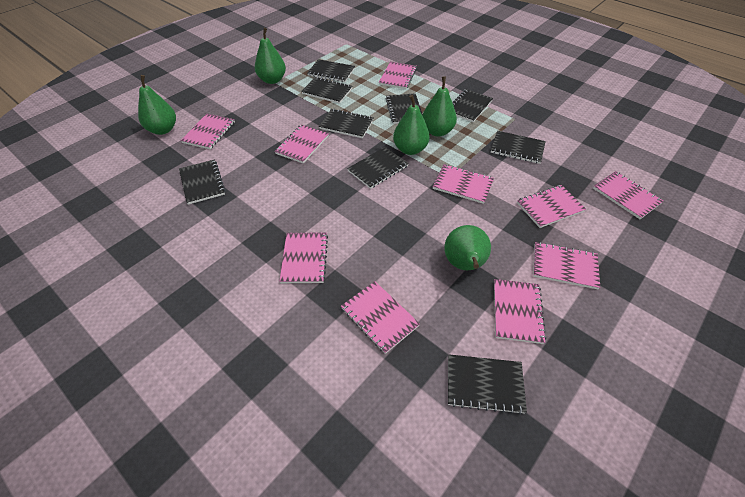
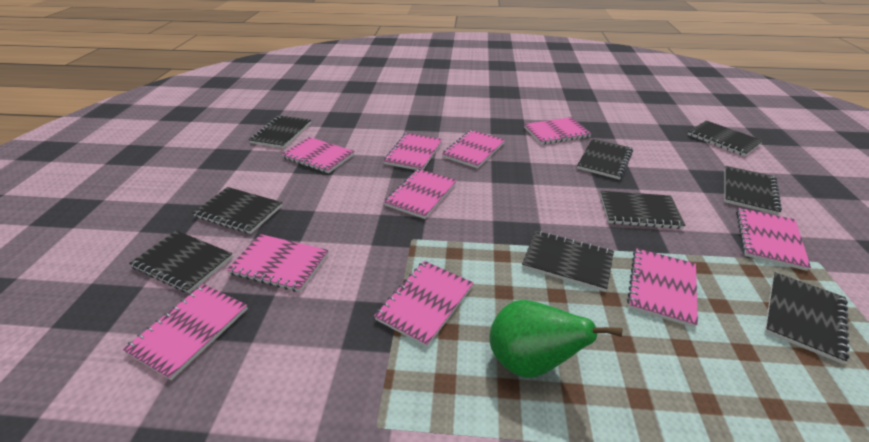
green pear: 5 -> 1

